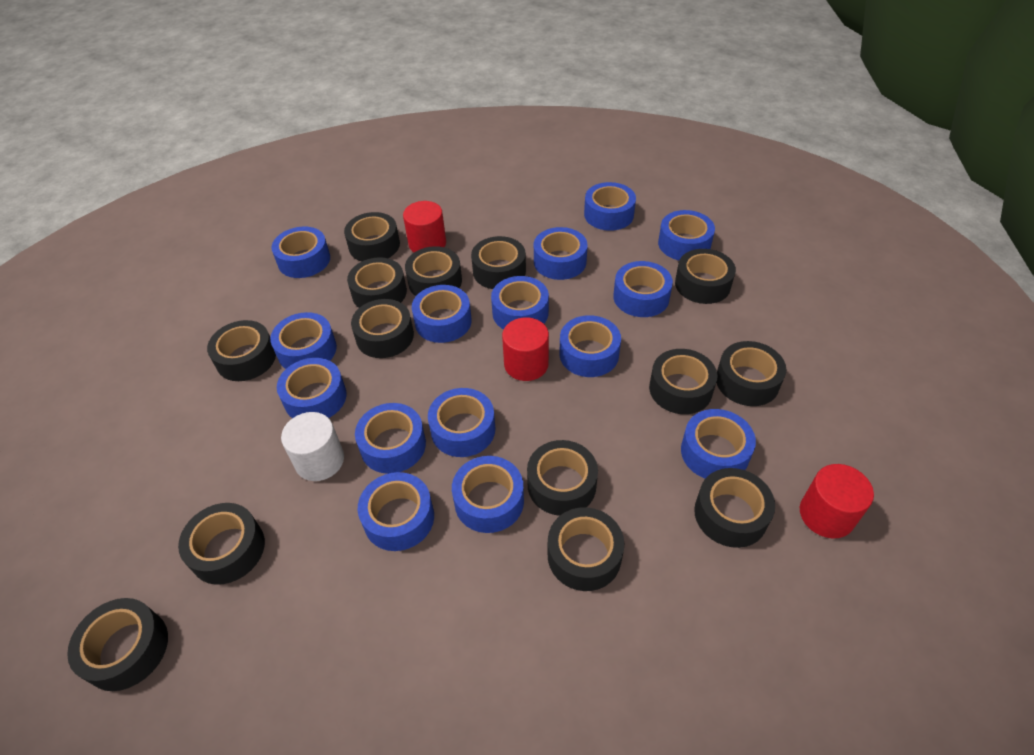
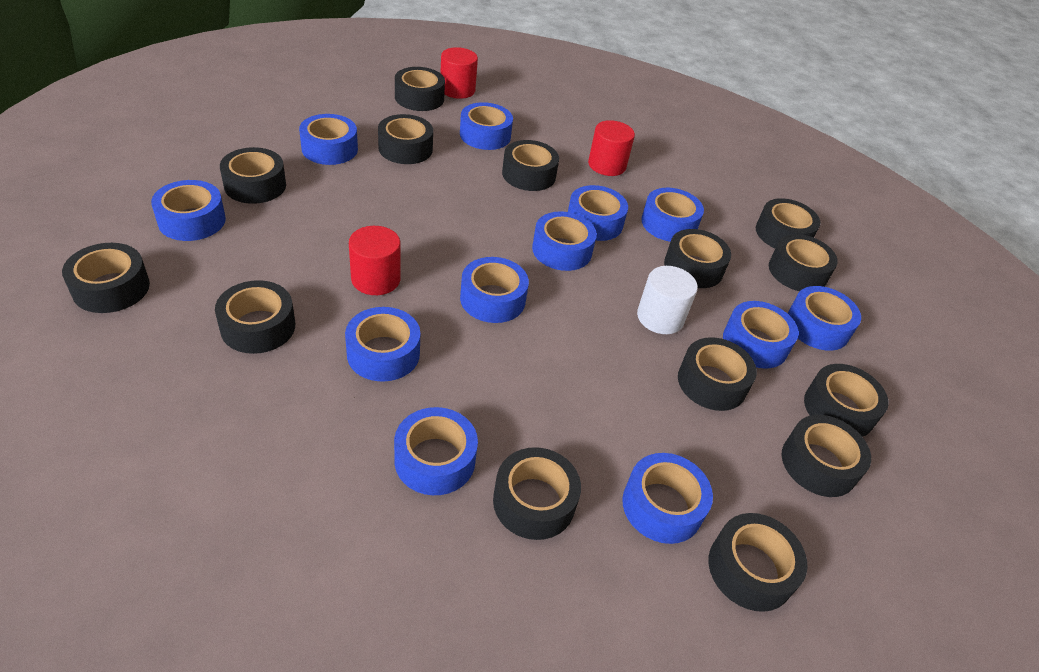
blue tape: 15 -> 12

